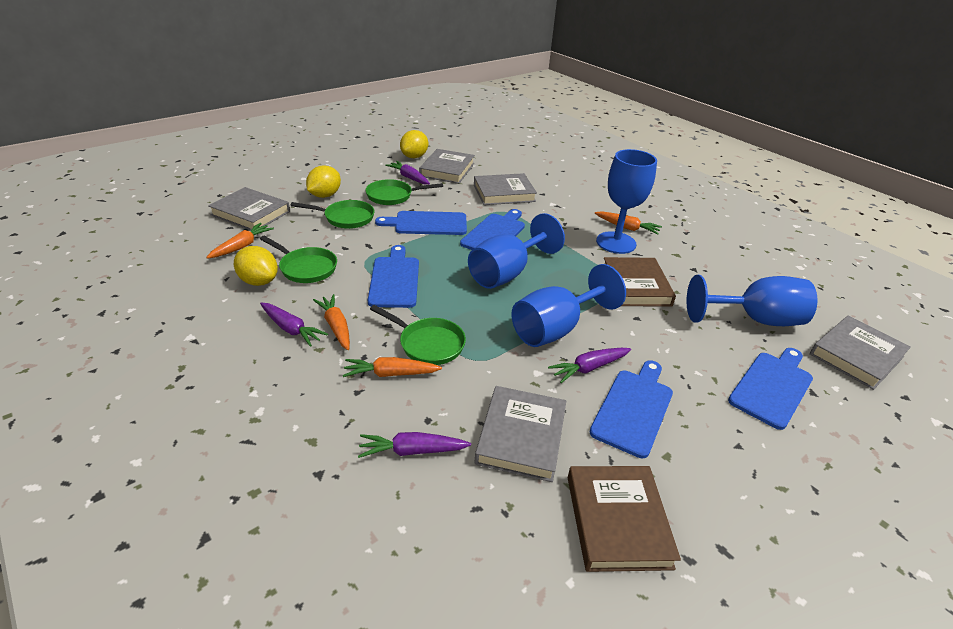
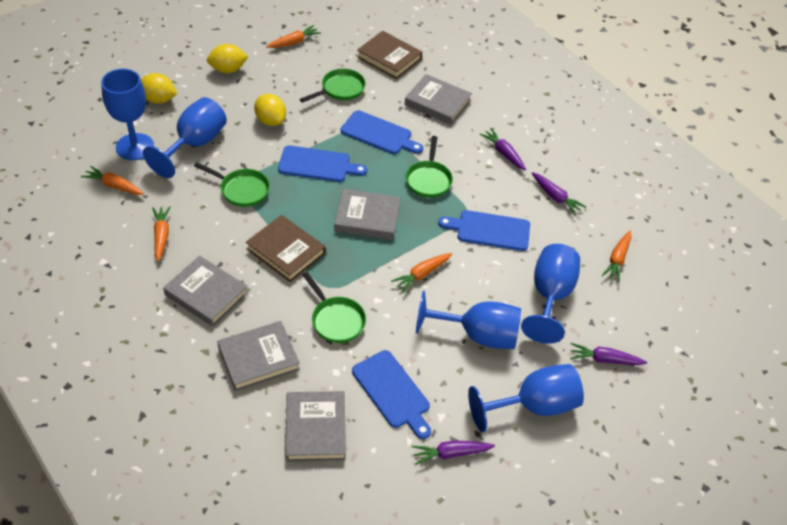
blue cutting board: 5 -> 4
blue goblet: 4 -> 5
orange carrot: 4 -> 5

